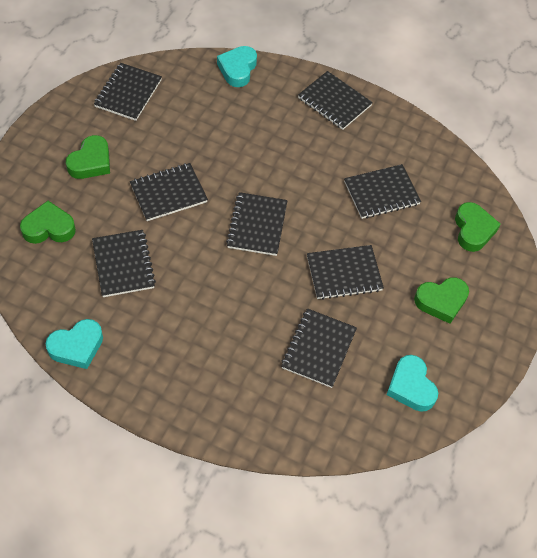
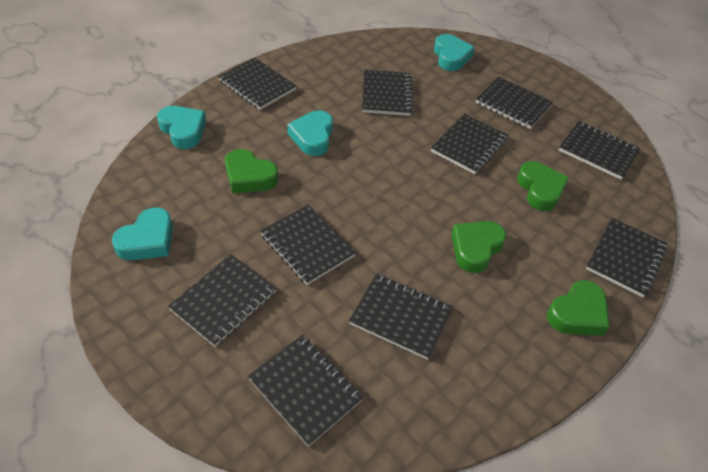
black notebook: 8 -> 10
turquoise heart: 3 -> 4

